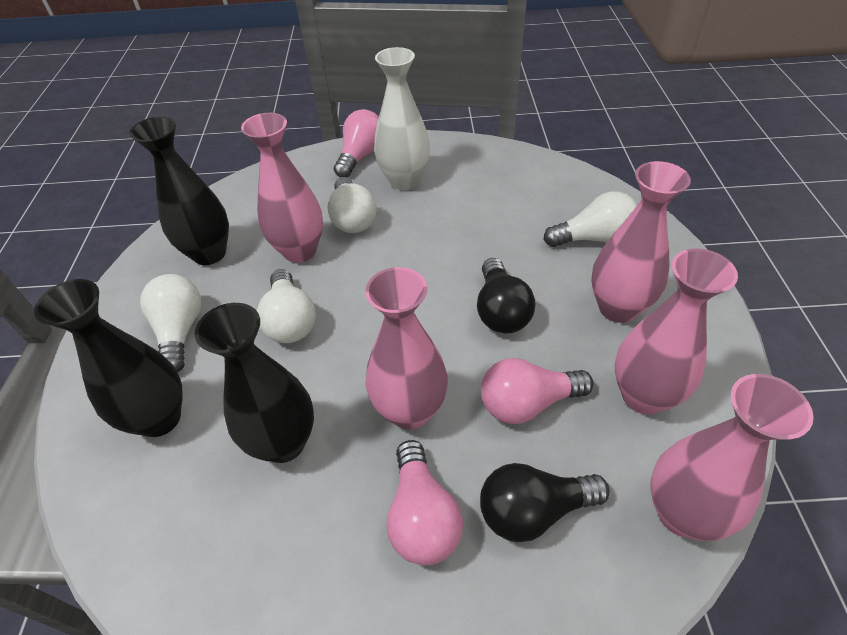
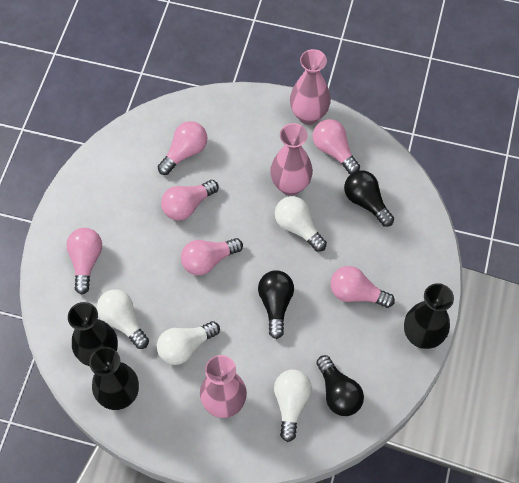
black light bulb: 2 -> 3
pink light bulb: 3 -> 6
pink vase: 5 -> 3
white vase: 1 -> 0

